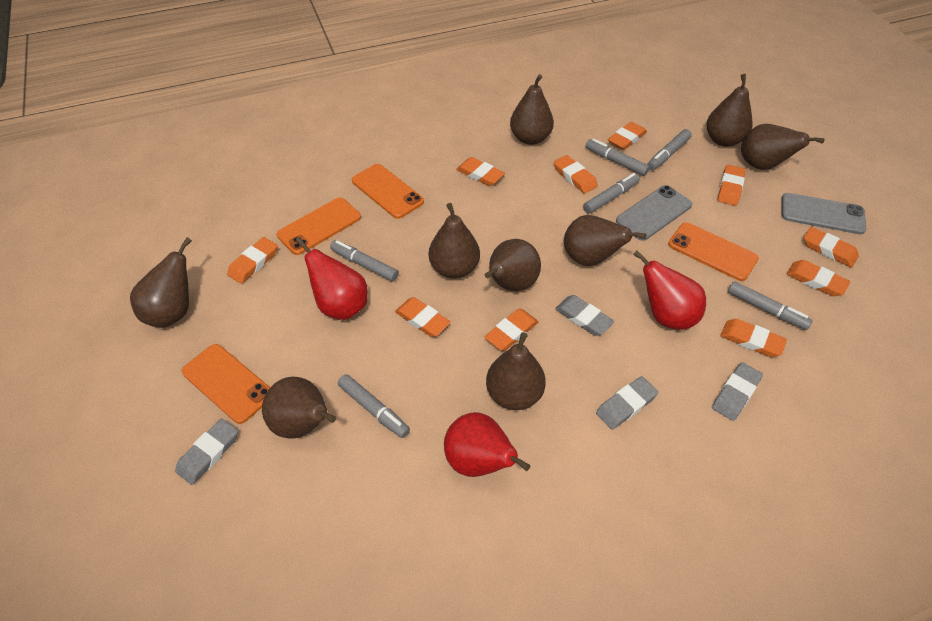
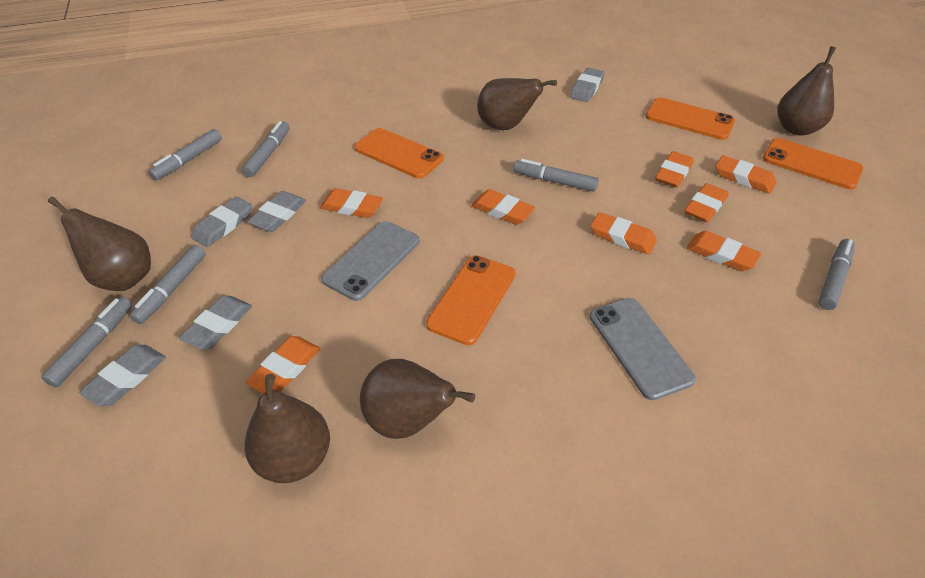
brown pear: 9 -> 5
grey eraser: 4 -> 5
orange eraser: 10 -> 8
red pear: 3 -> 0

